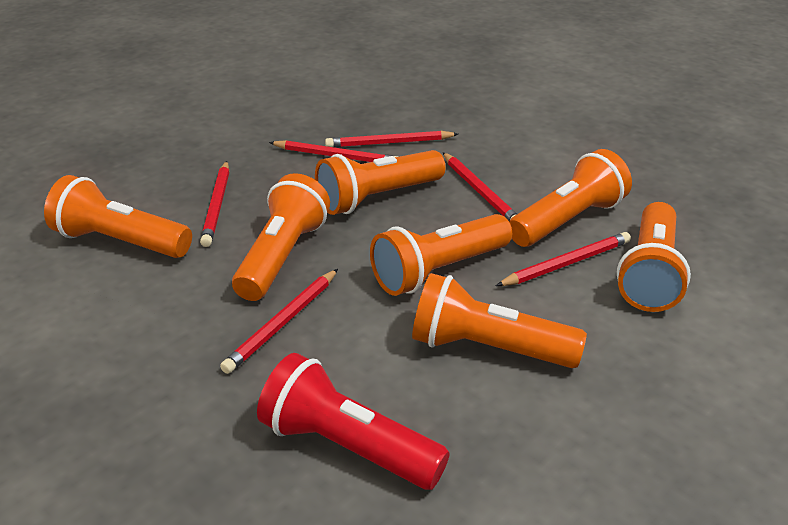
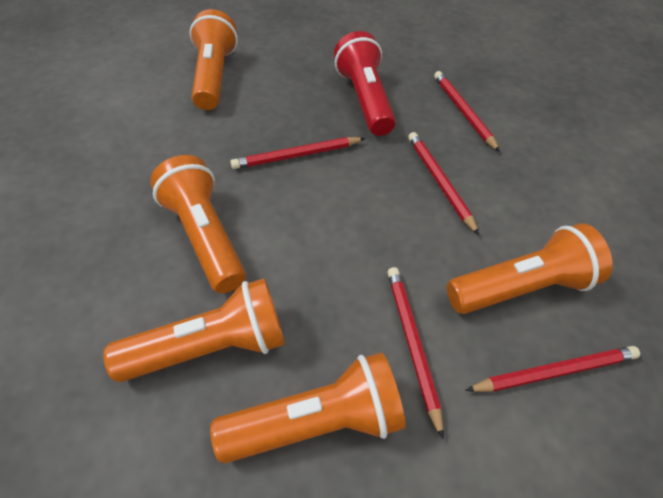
orange flashlight: 7 -> 5
red pencil: 6 -> 5

